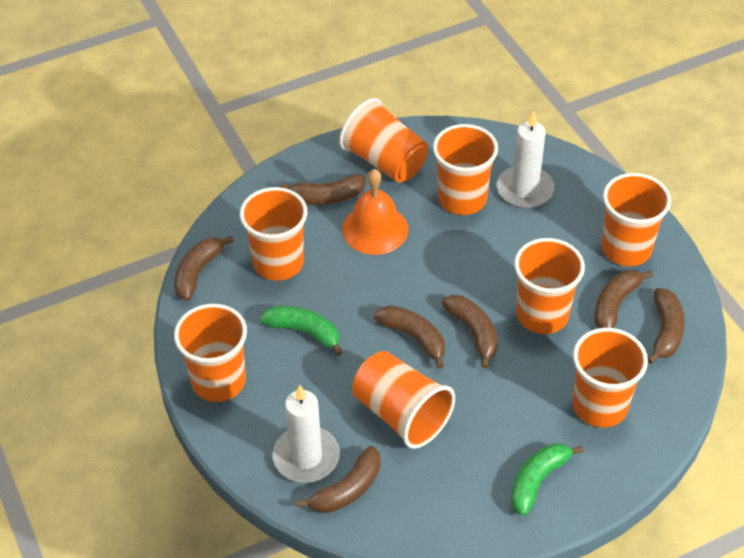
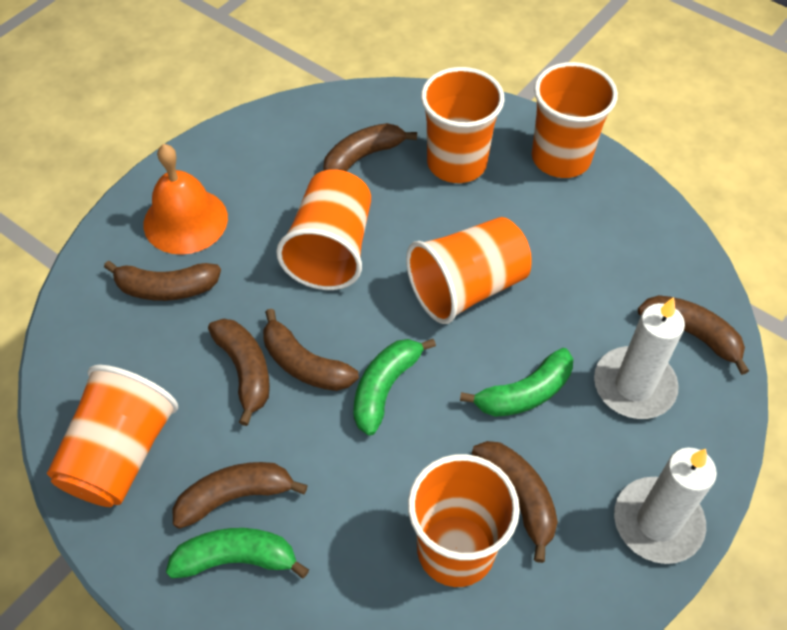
green banana: 2 -> 3
orange cup: 8 -> 6

